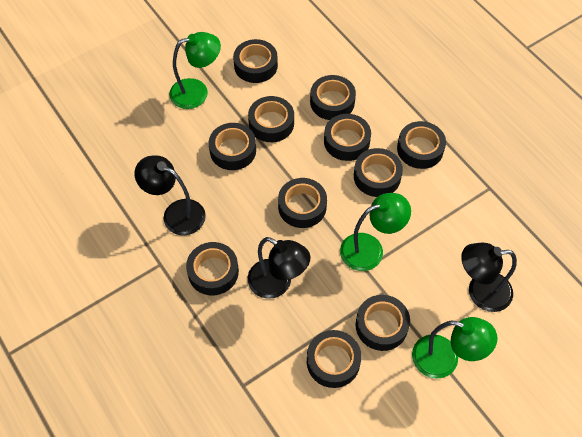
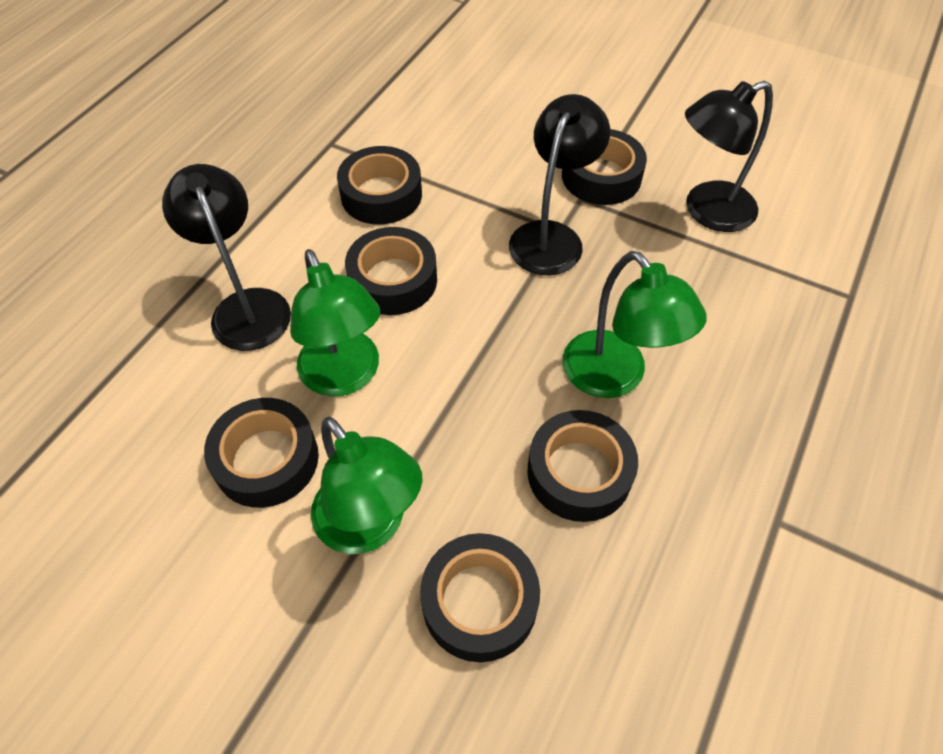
black tape: 11 -> 6

